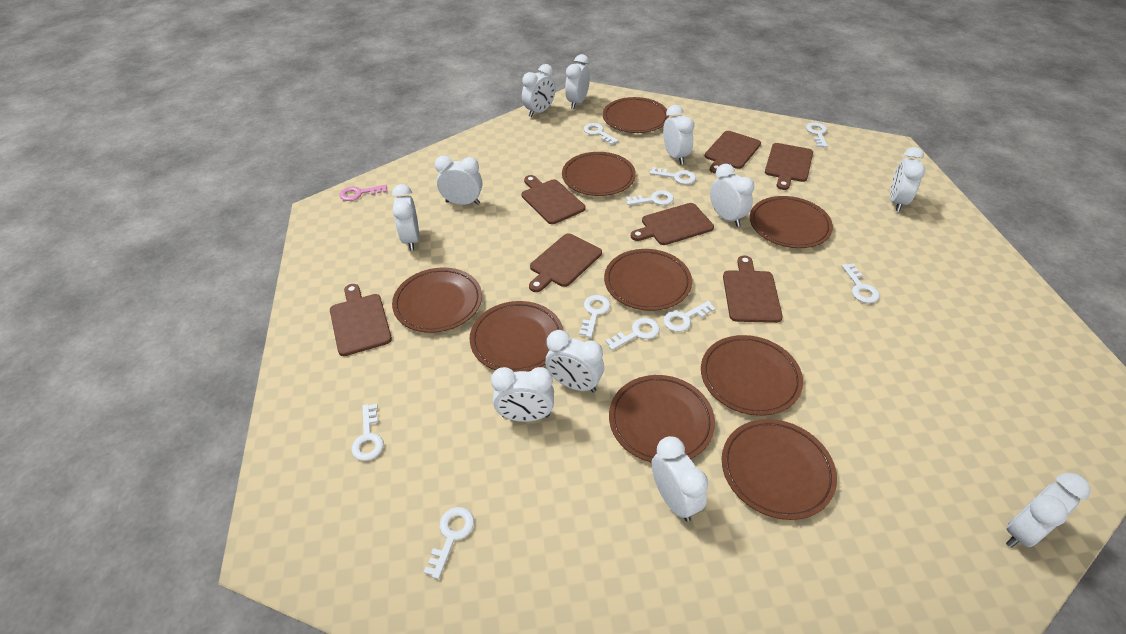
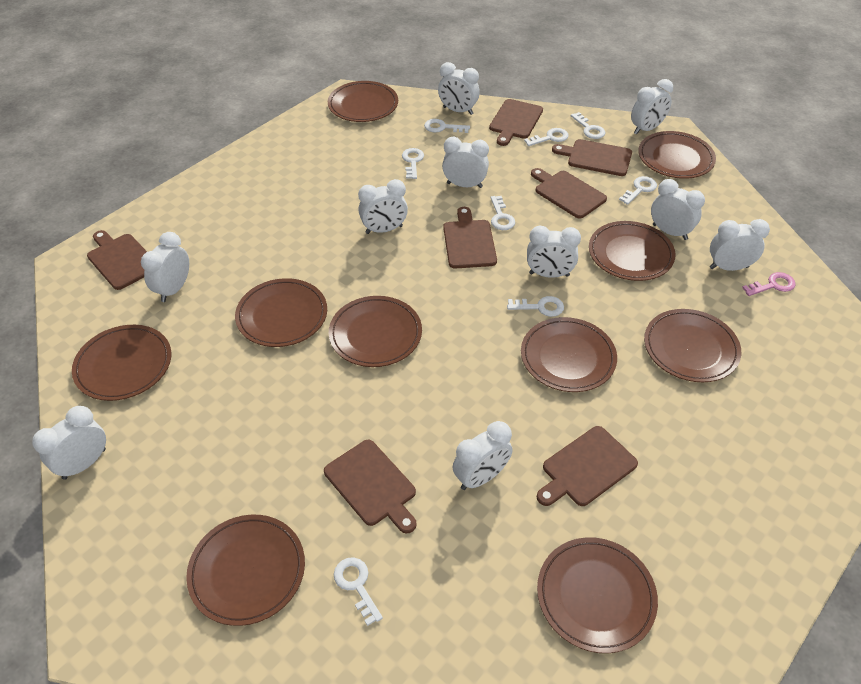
brown plate: 9 -> 10
white clock: 11 -> 10
white key: 10 -> 8

